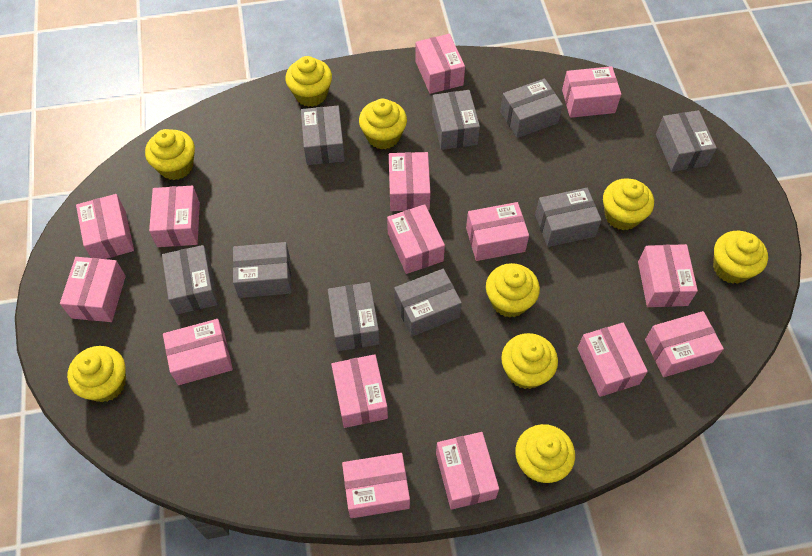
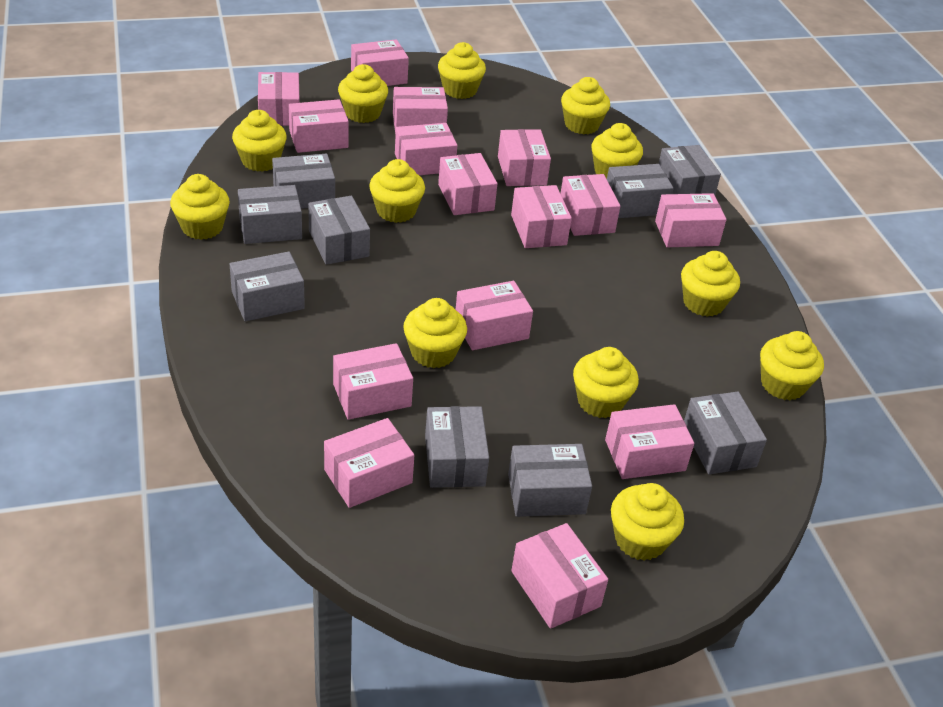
yellow cupcake: 9 -> 12

